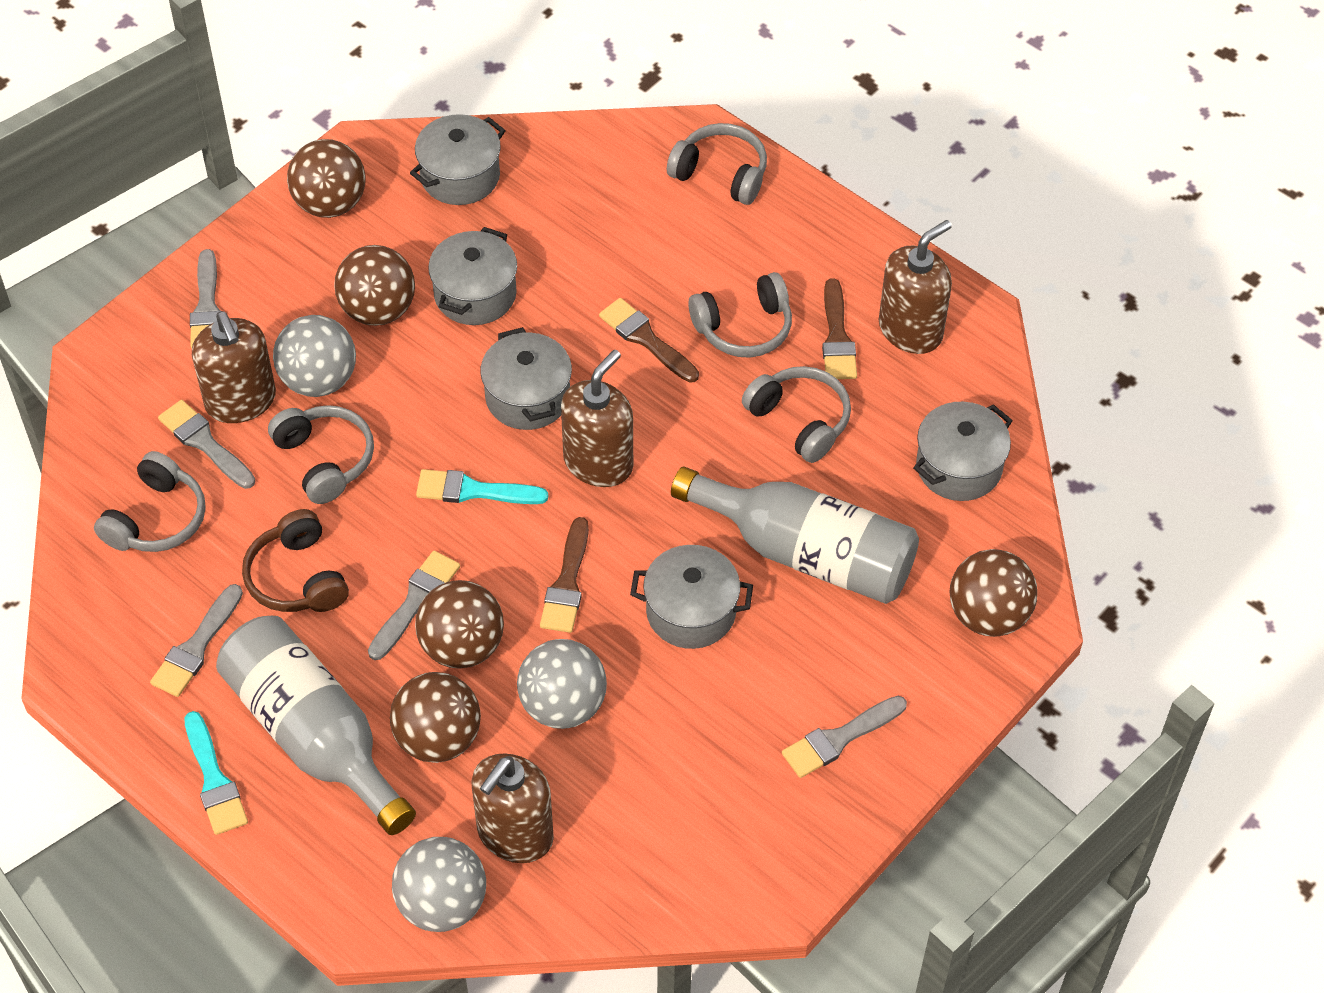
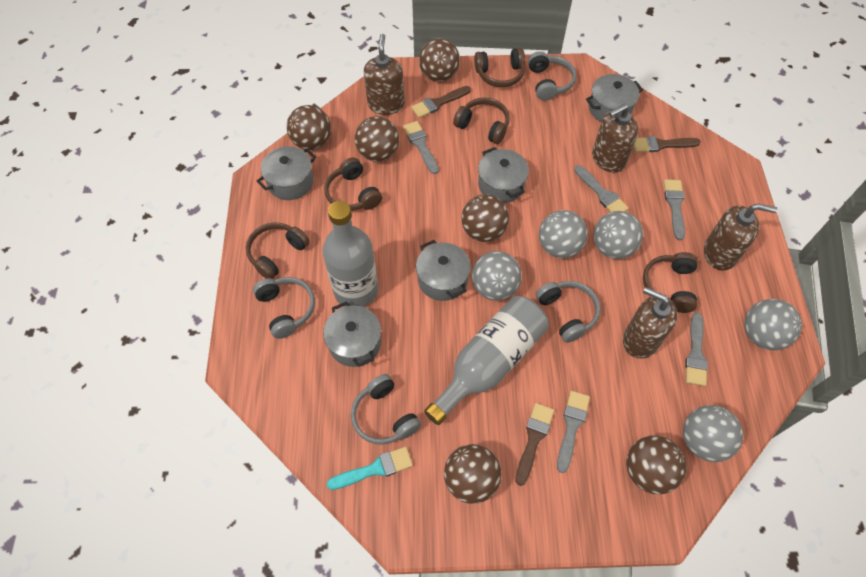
brown ball: 5 -> 6
brown headphones: 1 -> 5
grey ball: 3 -> 5
grey headphones: 5 -> 4
turquoise brush: 2 -> 1

